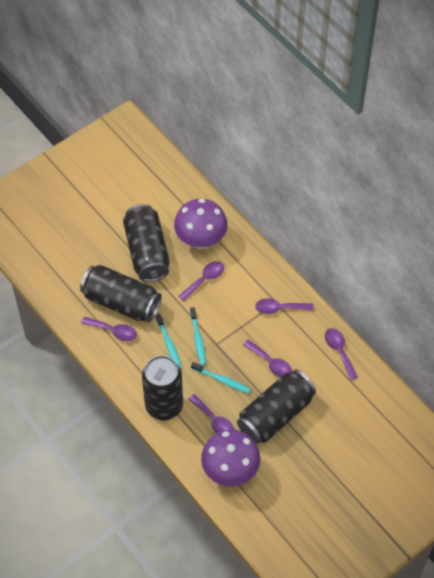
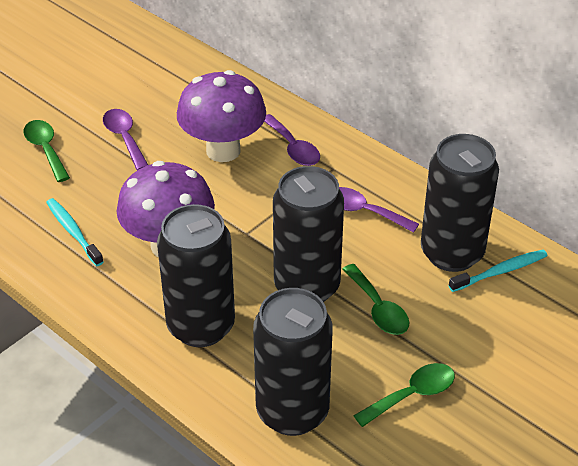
green spoon: 0 -> 3
purple spoon: 6 -> 3
turquoise toothbrush: 3 -> 2

